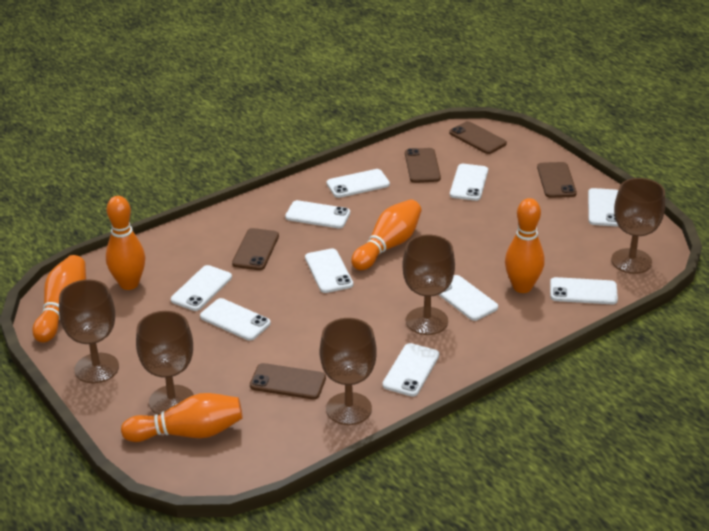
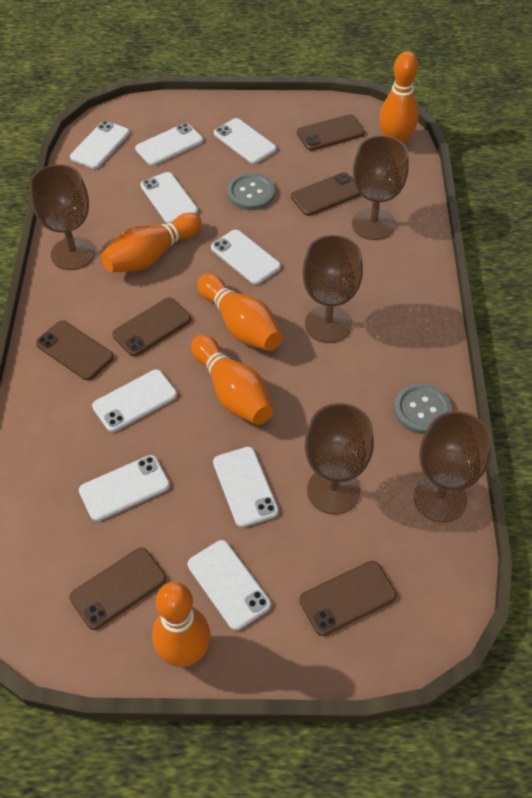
brown phone: 5 -> 6
grey button: 0 -> 2
white phone: 10 -> 9

